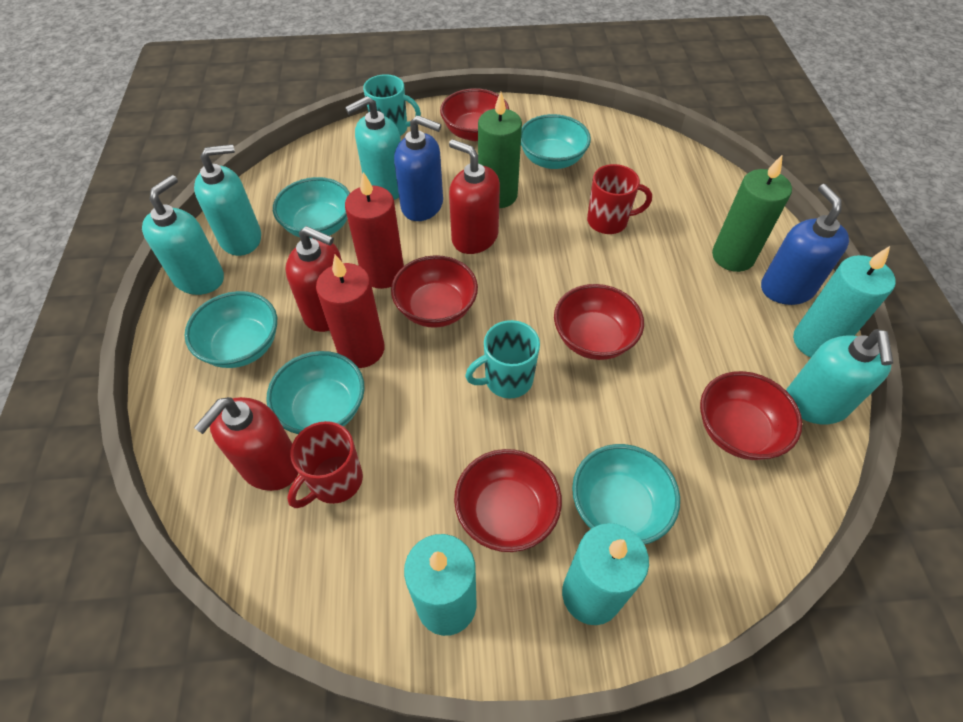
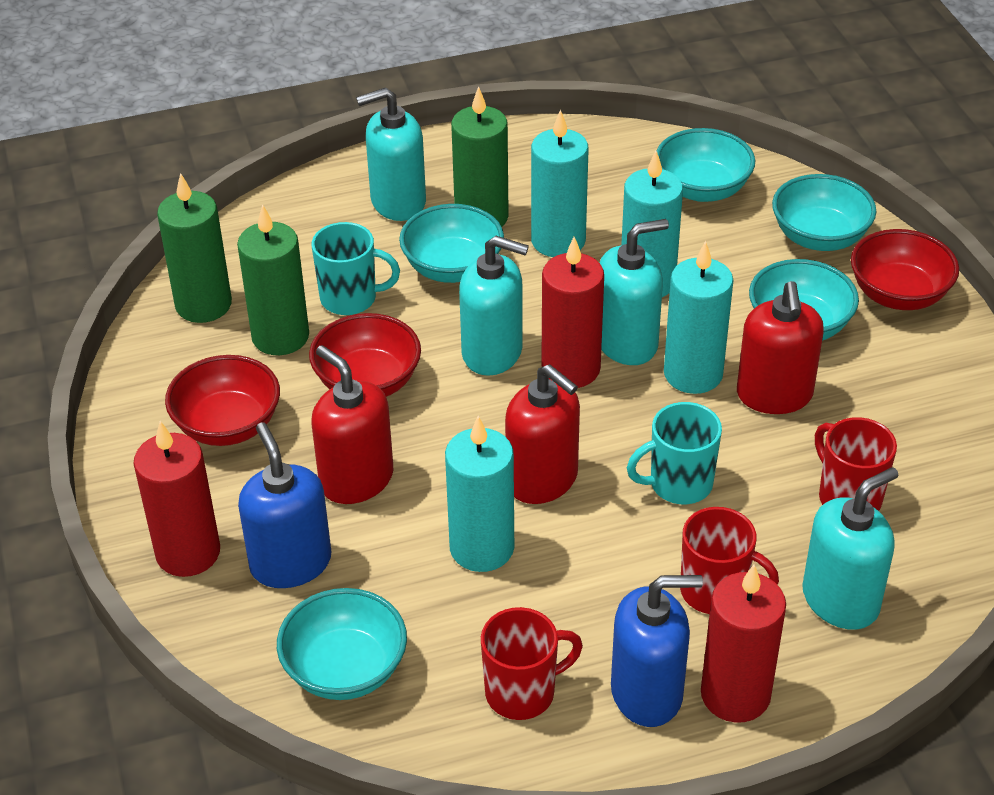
green candle: 2 -> 3
red bowl: 5 -> 3
red candle: 2 -> 3
red mug: 2 -> 3
turquoise candle: 3 -> 4

